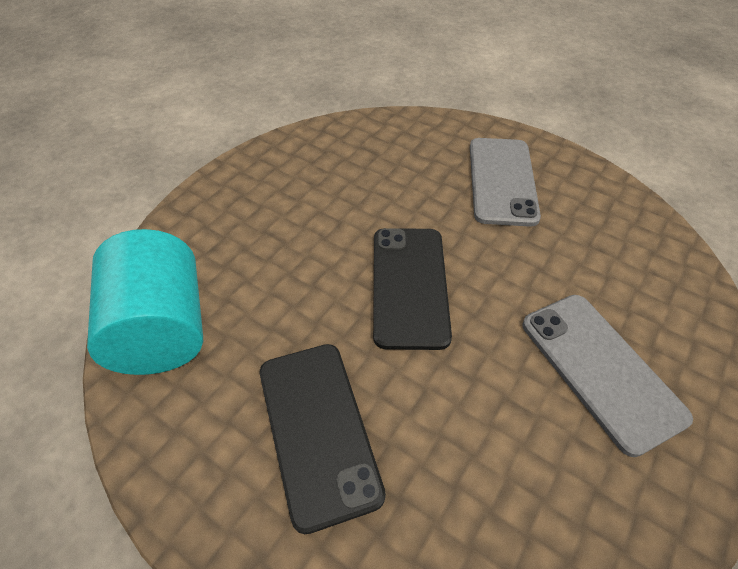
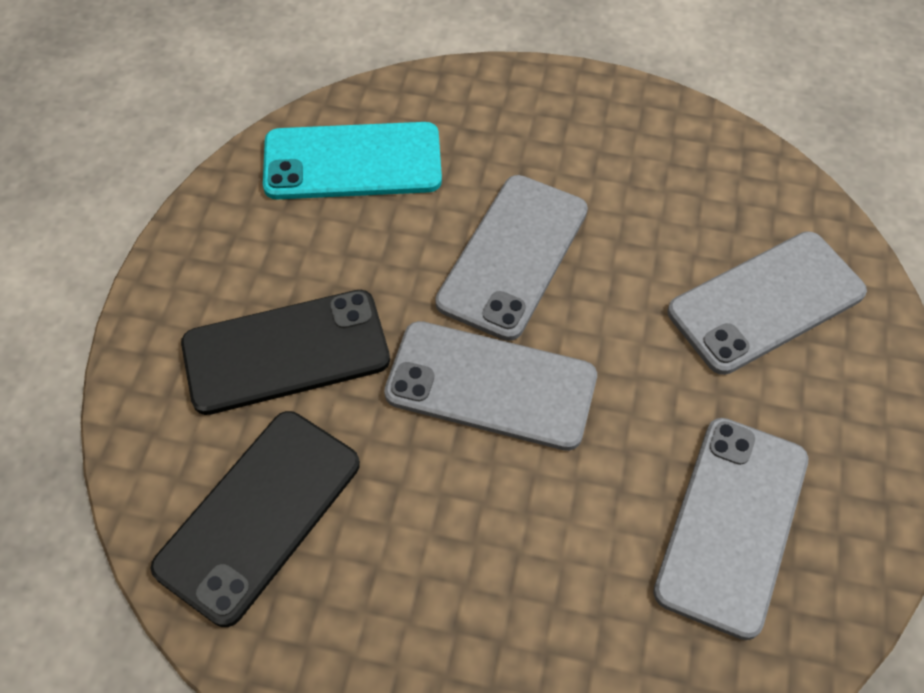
grey phone: 2 -> 4
turquoise cylinder: 1 -> 0
turquoise phone: 0 -> 1

